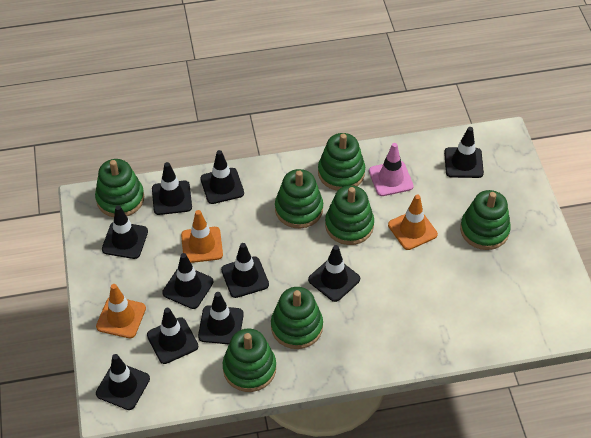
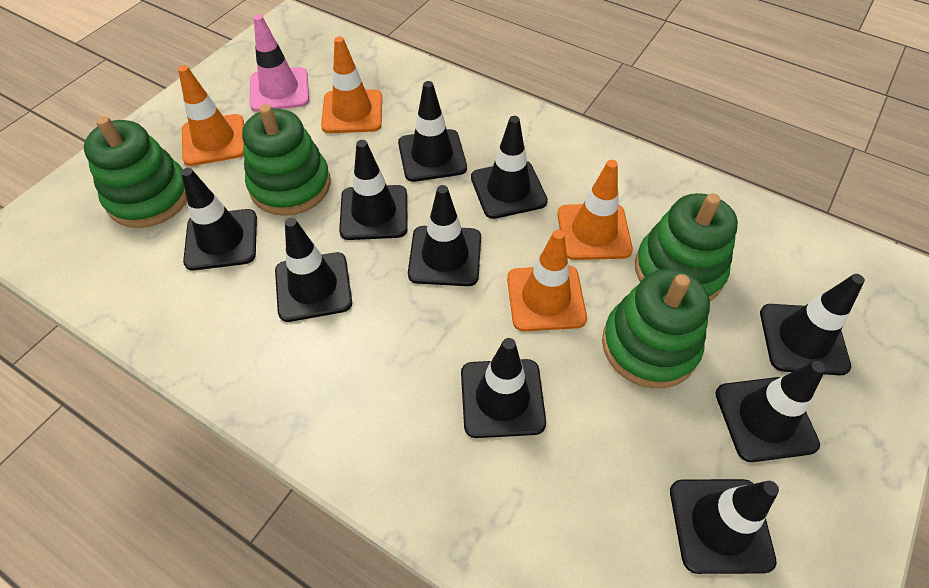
green stacking toy: 7 -> 4
orange traffic cone: 3 -> 4

